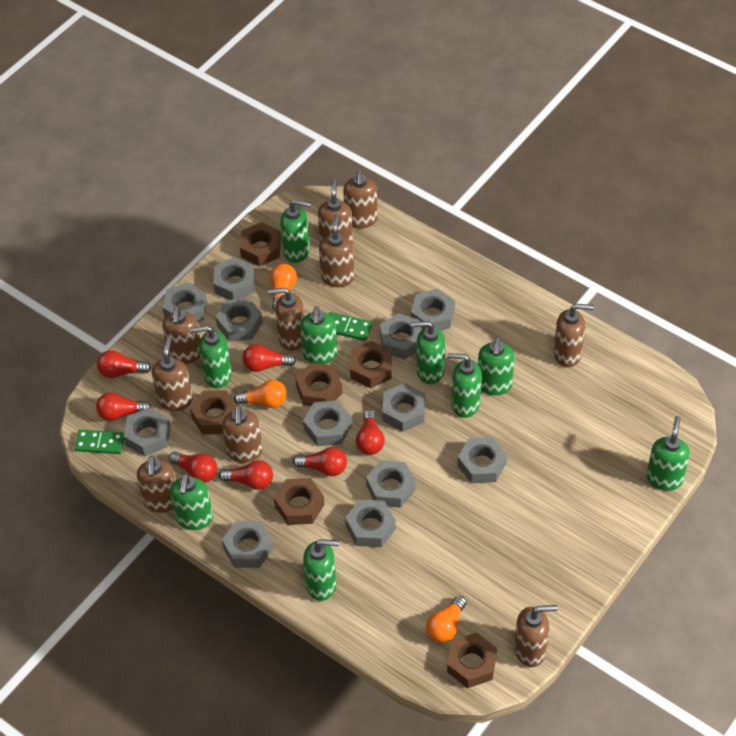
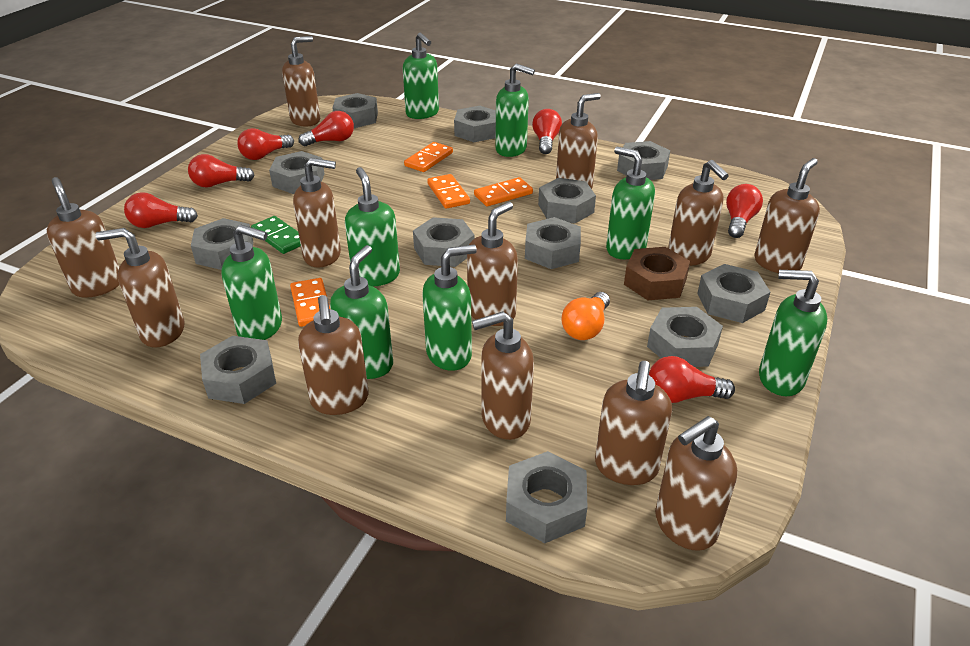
brown nut: 6 -> 1
brown soap dispenser: 10 -> 12
green domino: 2 -> 1
green soap dispenser: 9 -> 8
orange domino: 0 -> 4
orange light bulb: 3 -> 1

